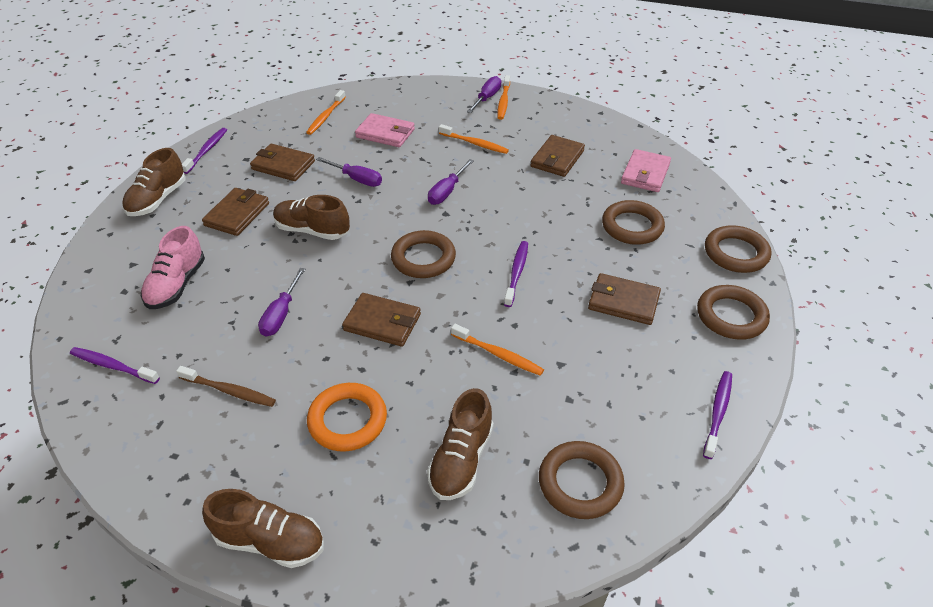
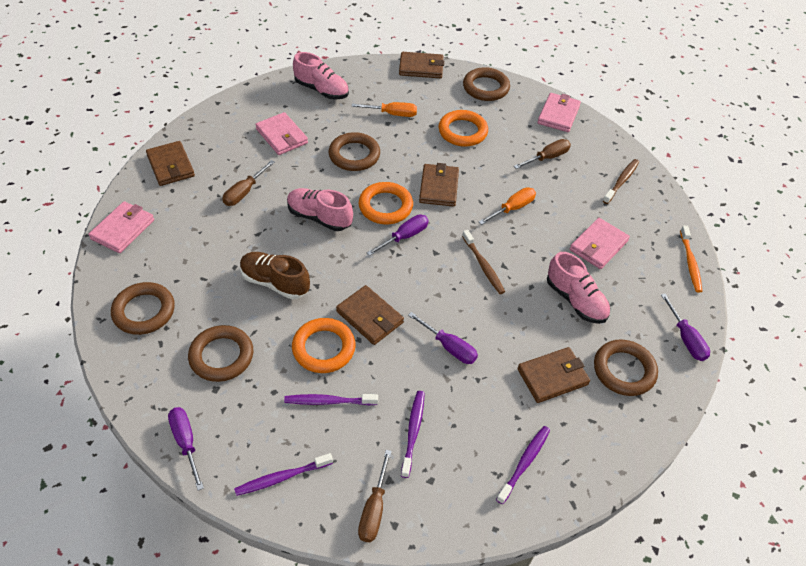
brown screwdriver: 0 -> 3
brown shoe: 4 -> 1
brown toothbrush: 1 -> 2
orange ring: 1 -> 3
orange screwdriver: 0 -> 2
orange toothbrush: 4 -> 1
pink shoe: 1 -> 3
pink wallet: 2 -> 4

